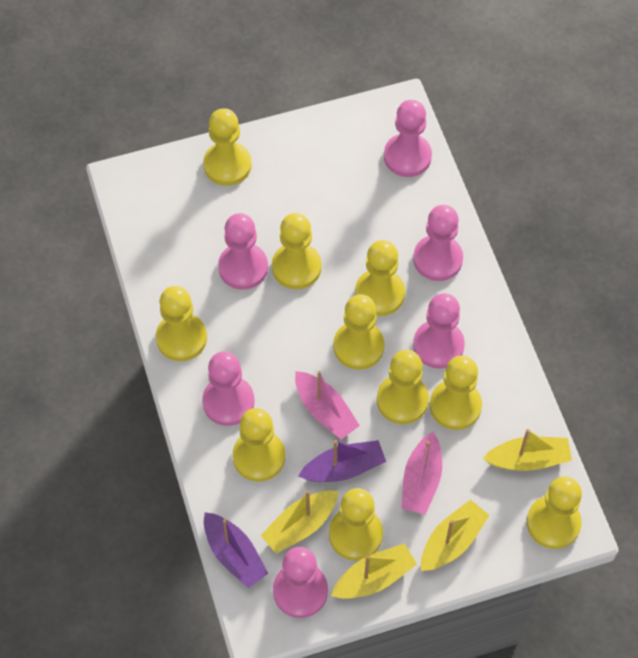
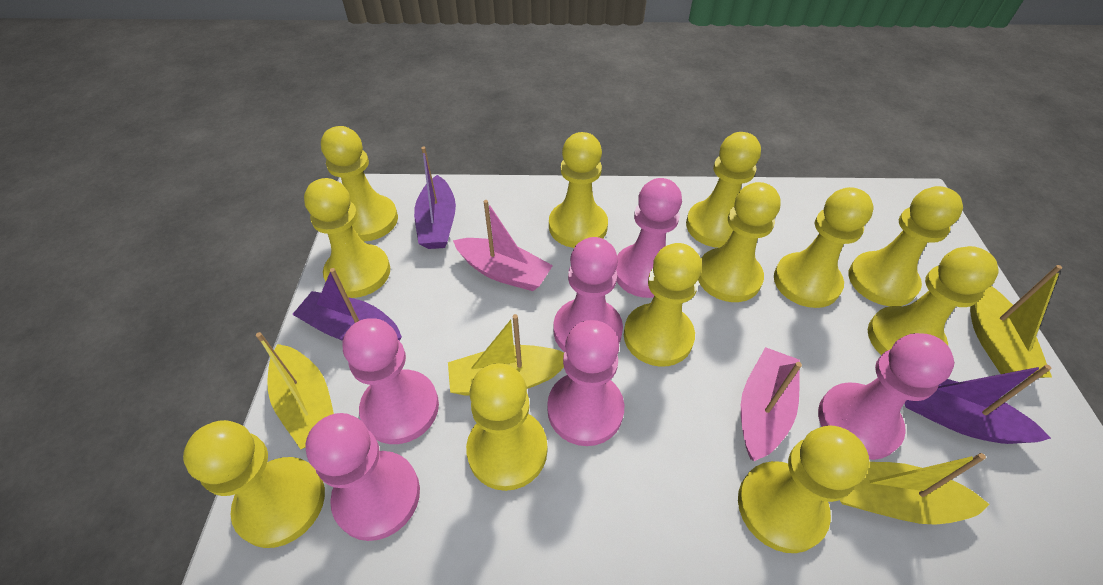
purple boat: 2 -> 3
yellow pawn: 10 -> 12

